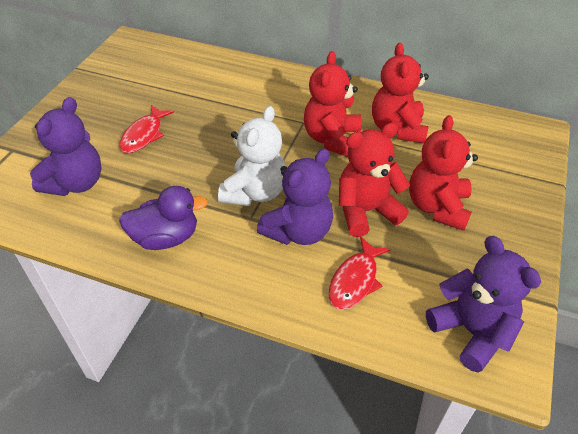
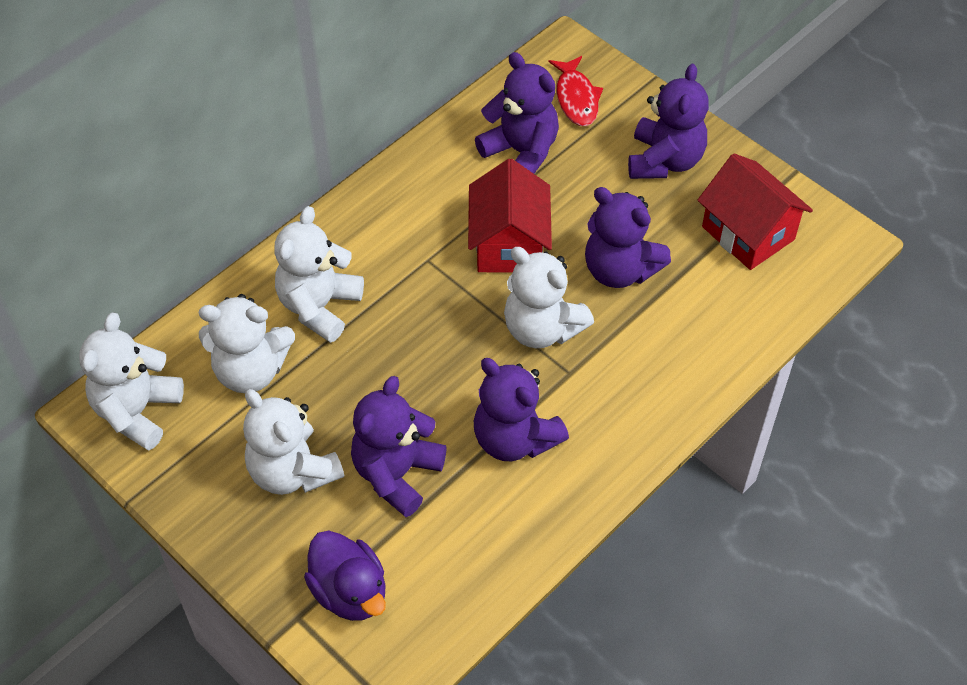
purple teddy bear: 3 -> 5
red fish: 2 -> 1
red house: 0 -> 2
red teddy bear: 4 -> 0
white teddy bear: 1 -> 5

